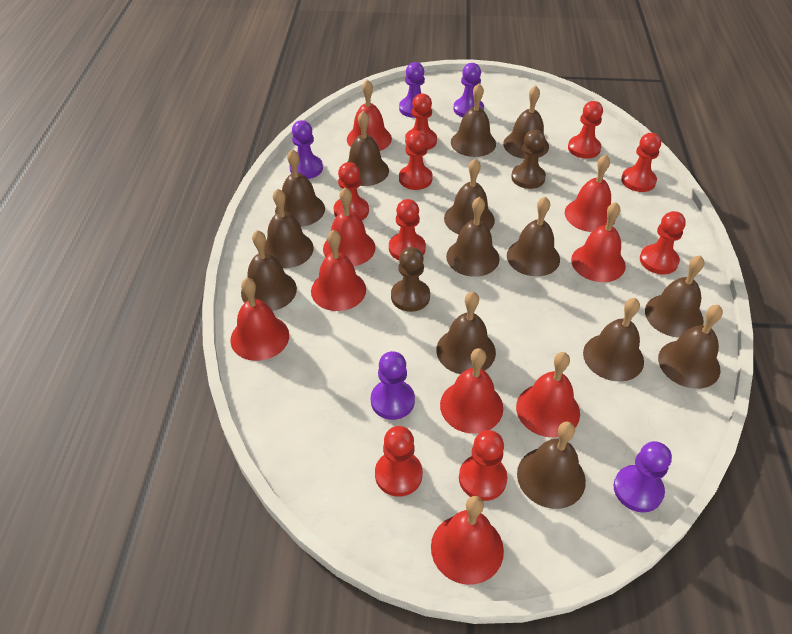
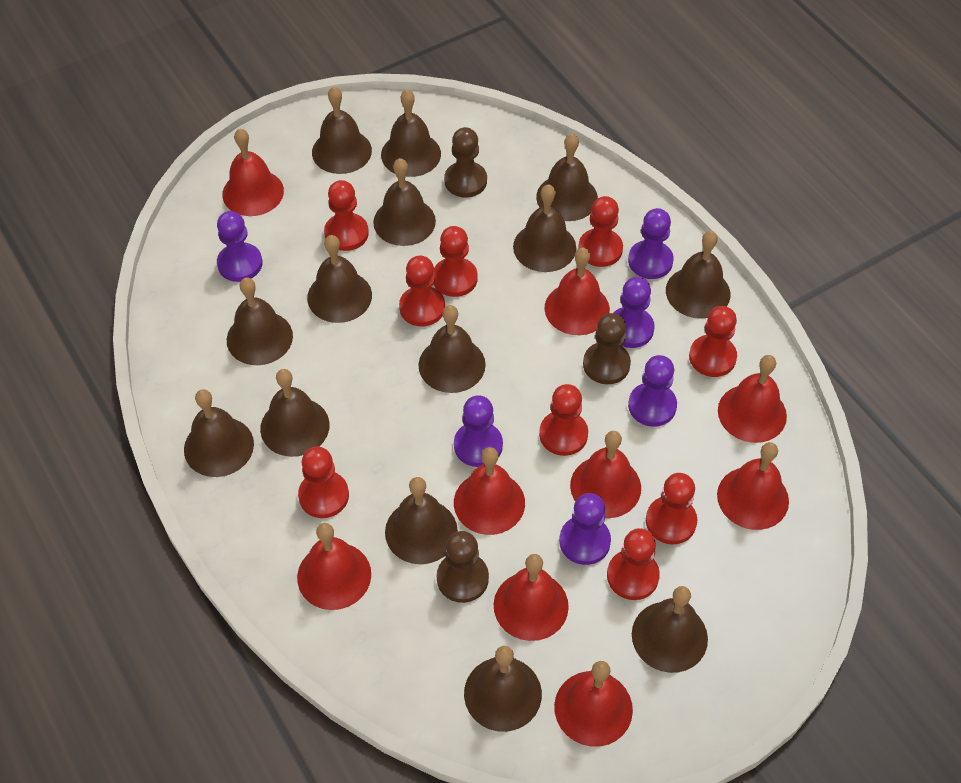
brown pawn: 2 -> 3
purple pawn: 5 -> 6

